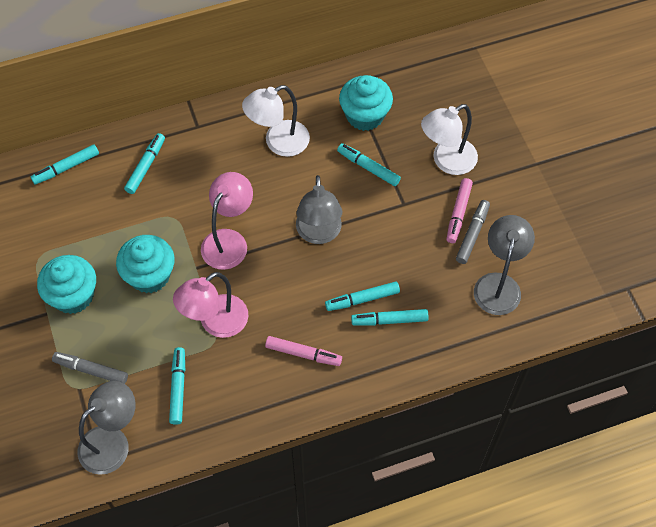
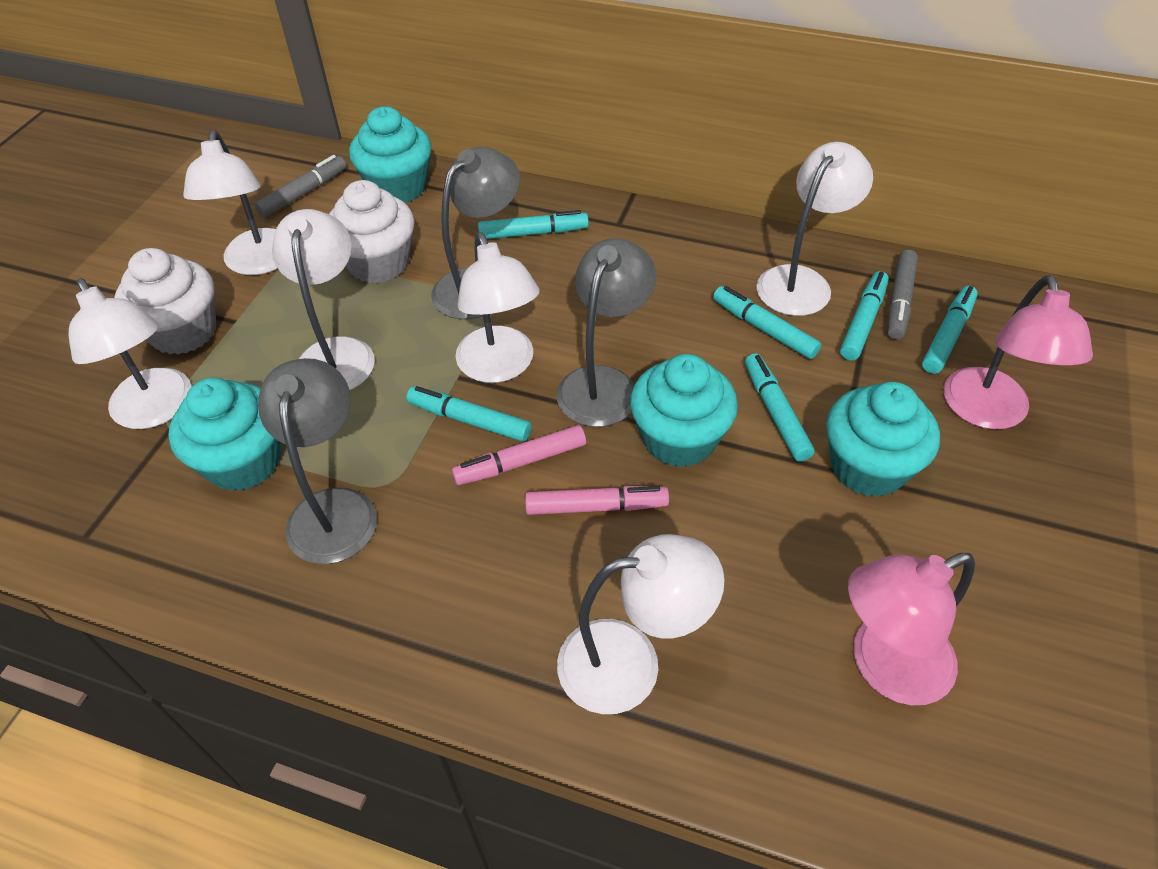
turquoise cupcake: 3 -> 4
white cupcake: 0 -> 2
white lamp: 2 -> 6

